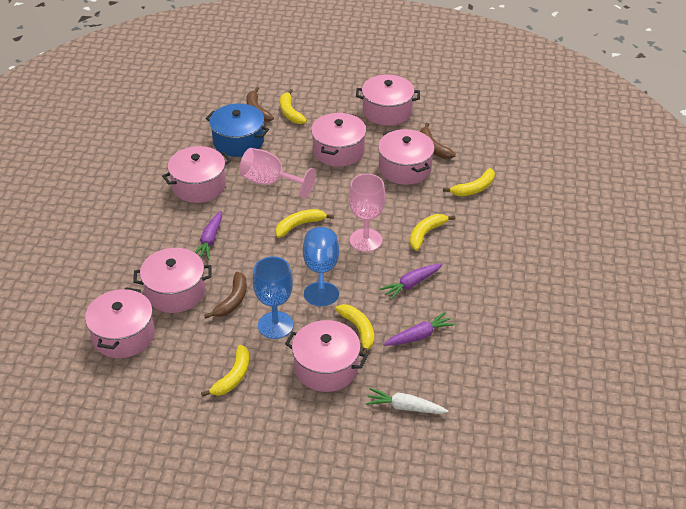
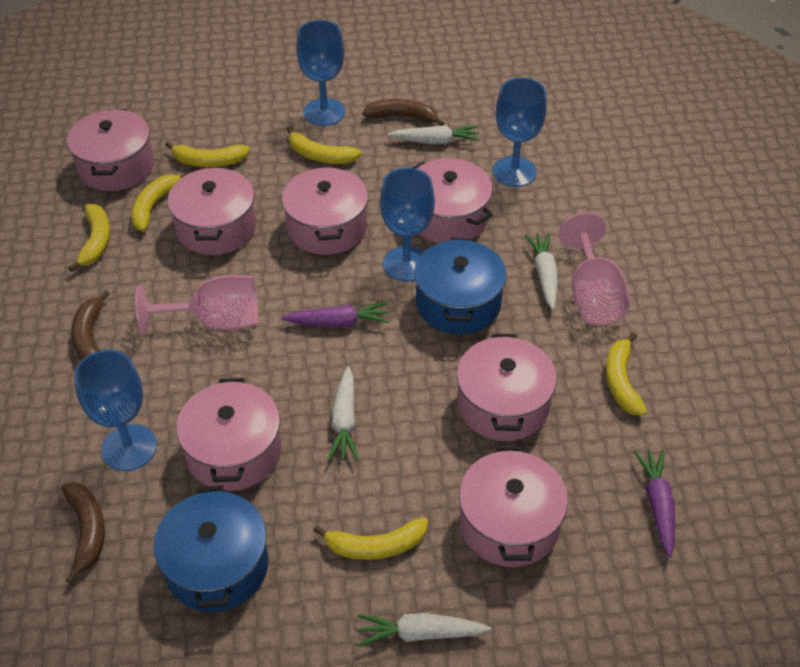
blue goblet: 2 -> 4
blue pot: 1 -> 2
purple carrot: 3 -> 2
white carrot: 1 -> 4

